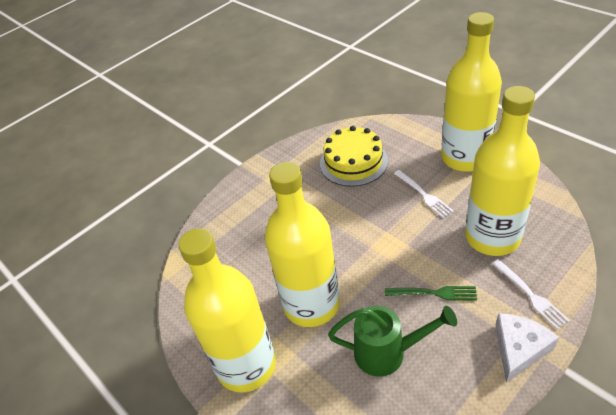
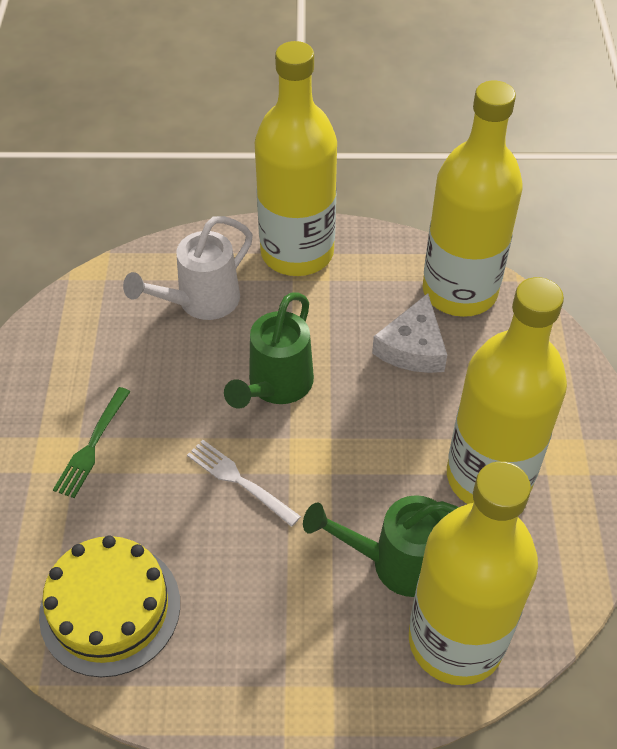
green watering can: 1 -> 2
white fork: 2 -> 1
white watering can: 0 -> 1

